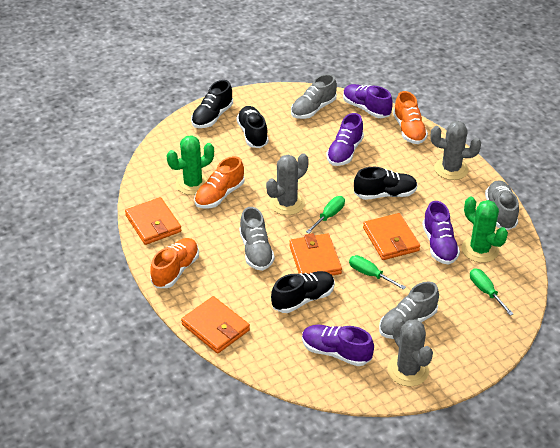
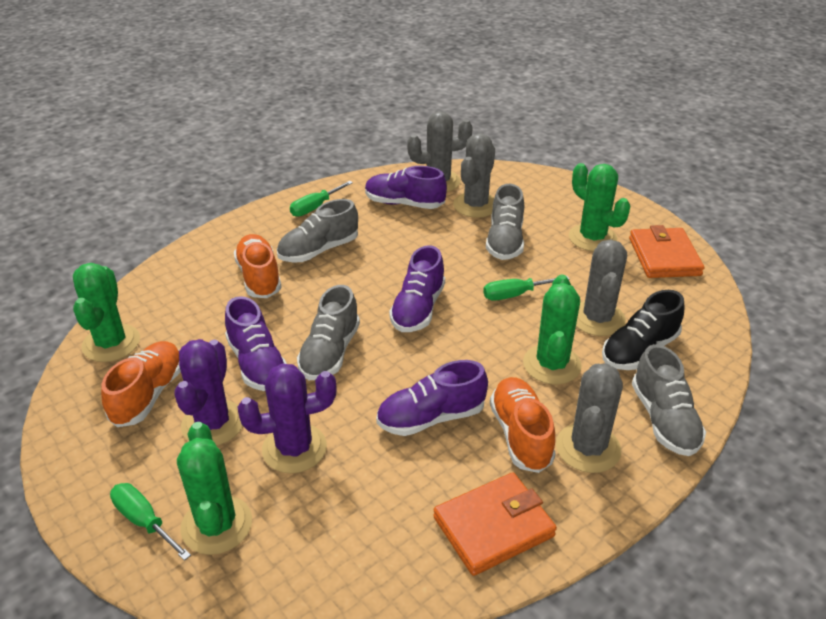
black shoe: 4 -> 1
green cactus: 2 -> 4
grey cactus: 3 -> 4
orange wallet: 4 -> 2
purple cactus: 0 -> 2

